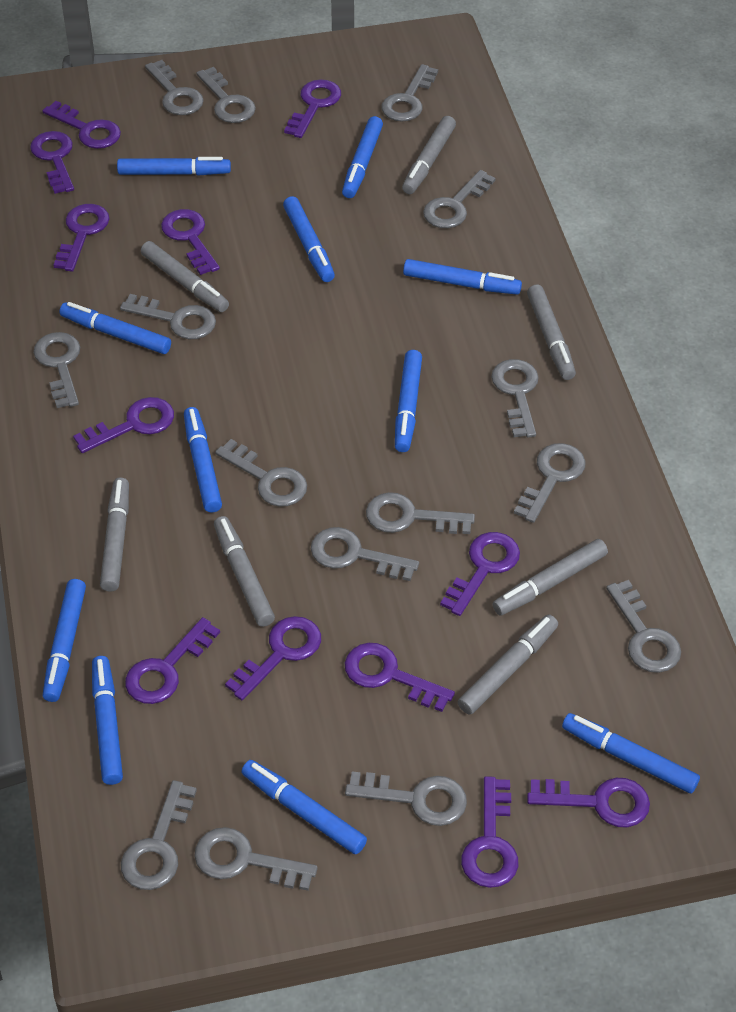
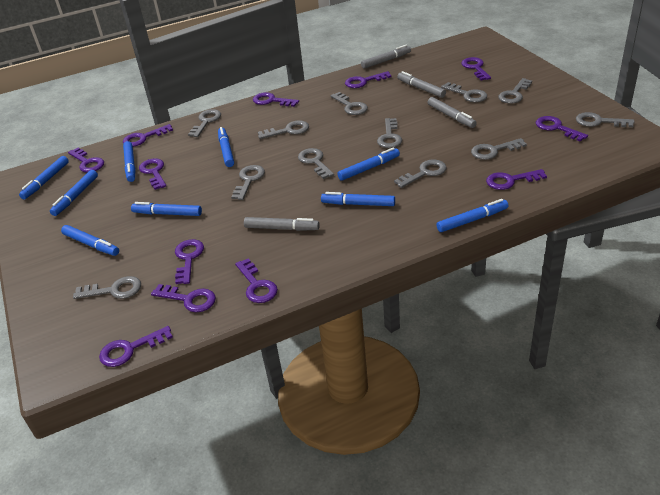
blue marker: 11 -> 9
grey key: 15 -> 12
grey marker: 7 -> 4

